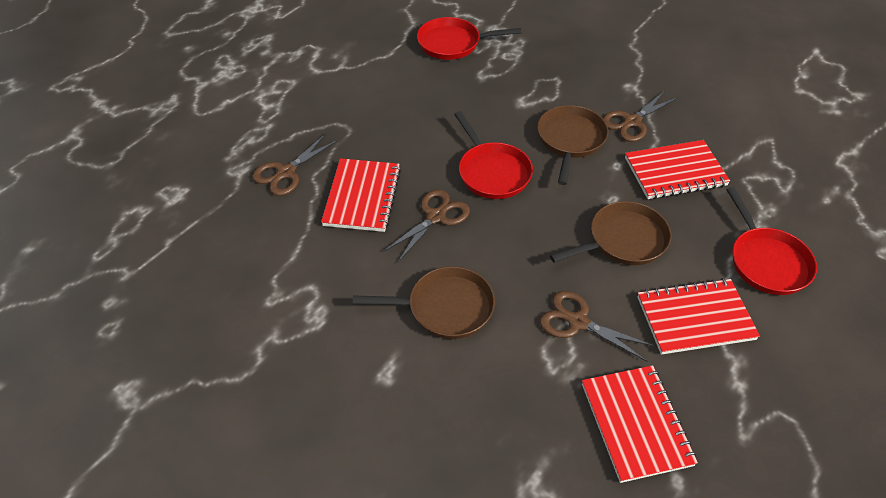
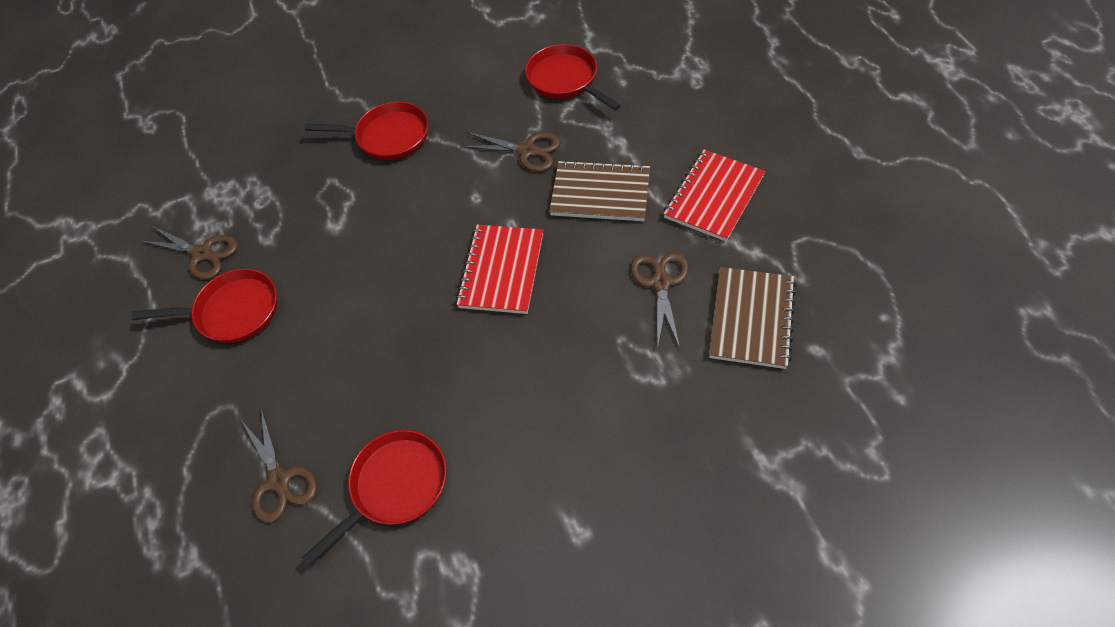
brown notebook: 0 -> 2
brown pan: 3 -> 0
red notebook: 4 -> 2
red pan: 3 -> 4

